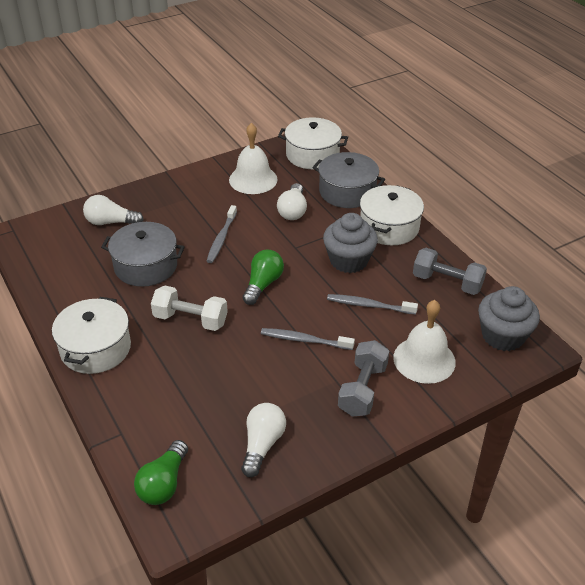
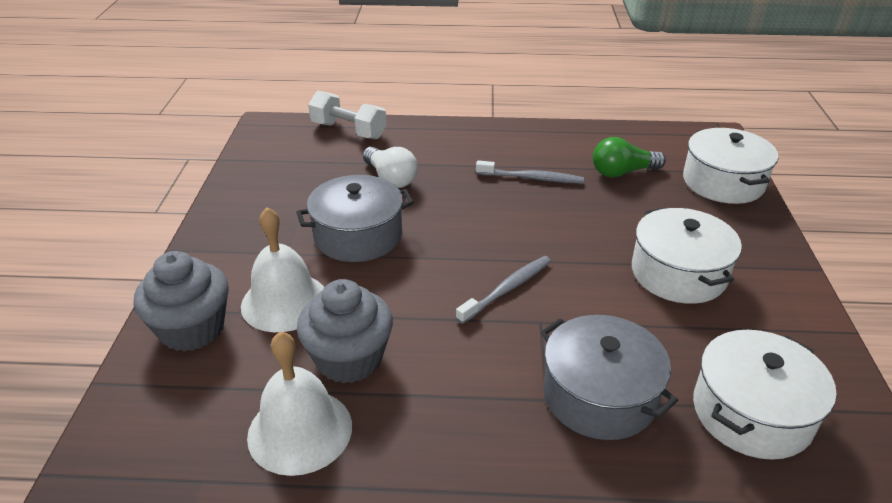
green light bulb: 2 -> 1
grey dumbbell: 2 -> 0
grey toothbrush: 3 -> 2
white light bulb: 3 -> 1

